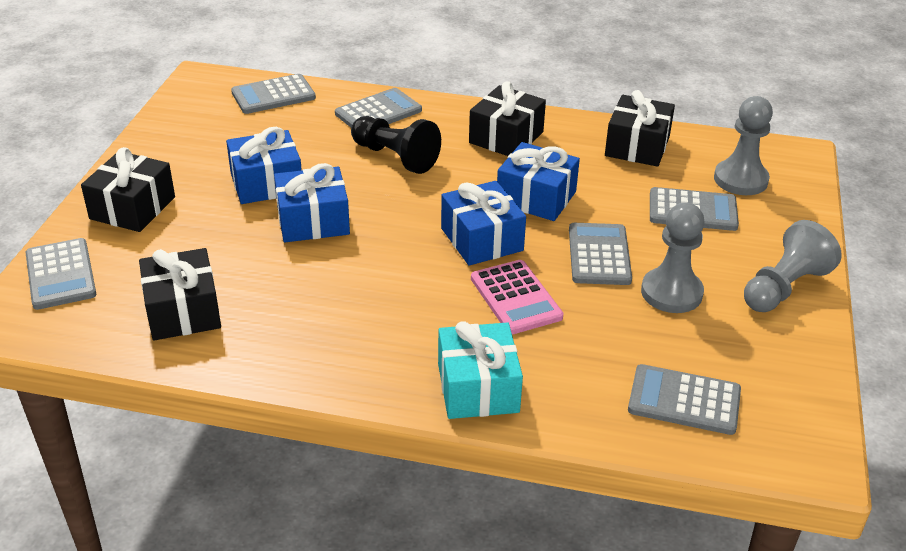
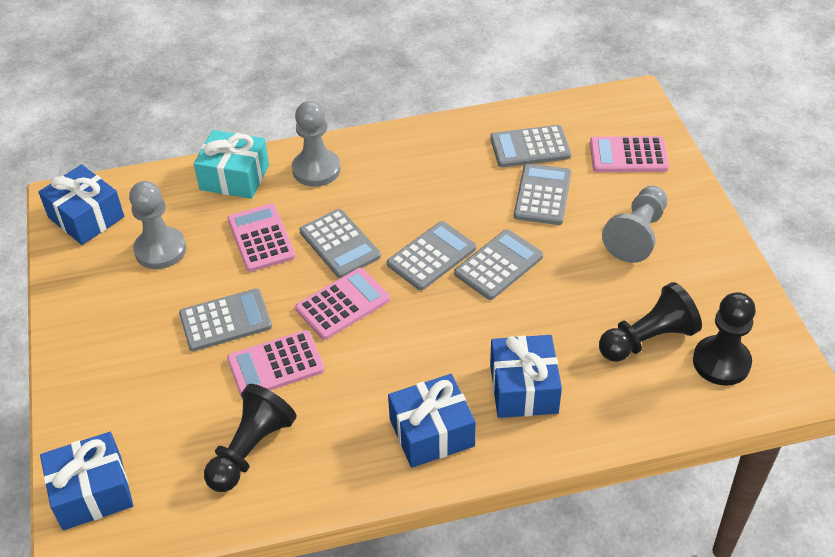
black gift: 4 -> 0
black pawn: 1 -> 3
pink calculator: 1 -> 4

